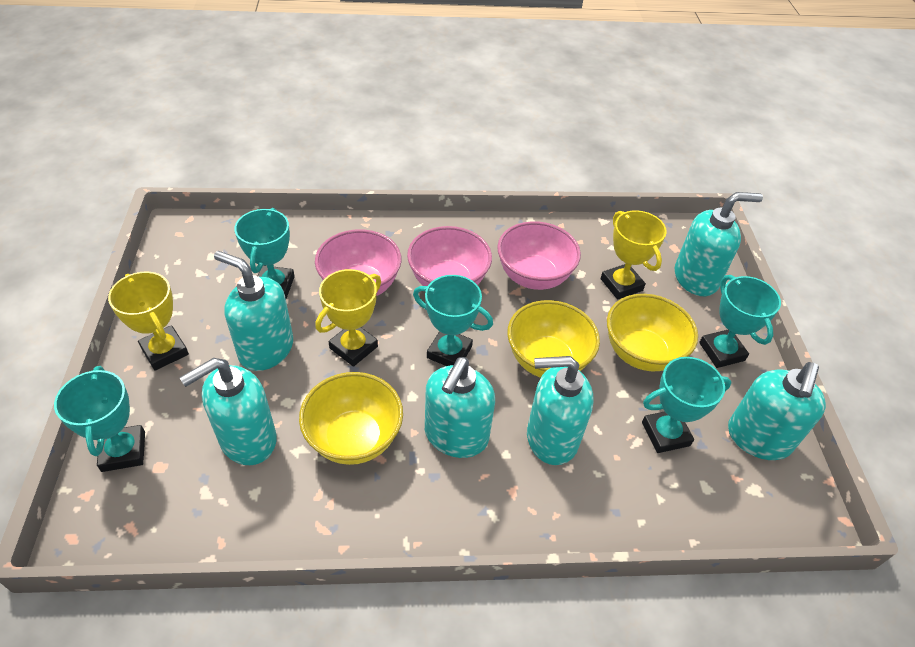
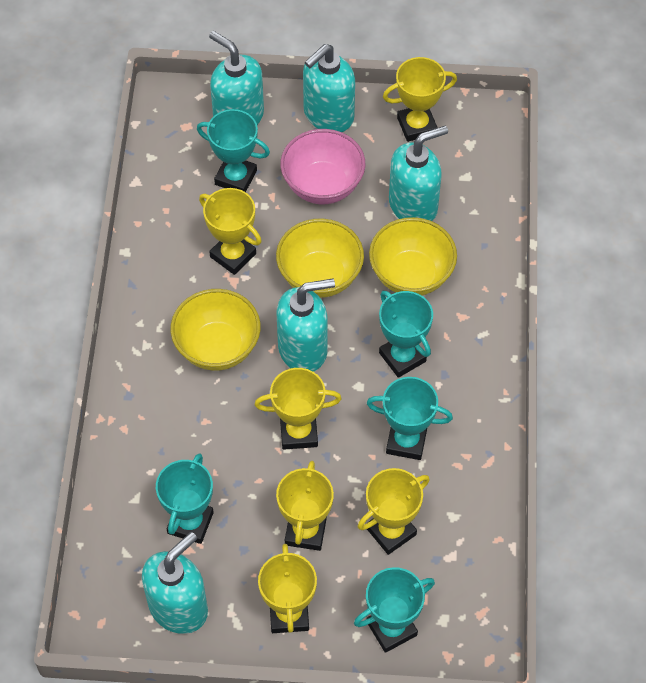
pink bowl: 3 -> 1
turquoise soap dispenser: 6 -> 5
yellow trophy: 3 -> 6

